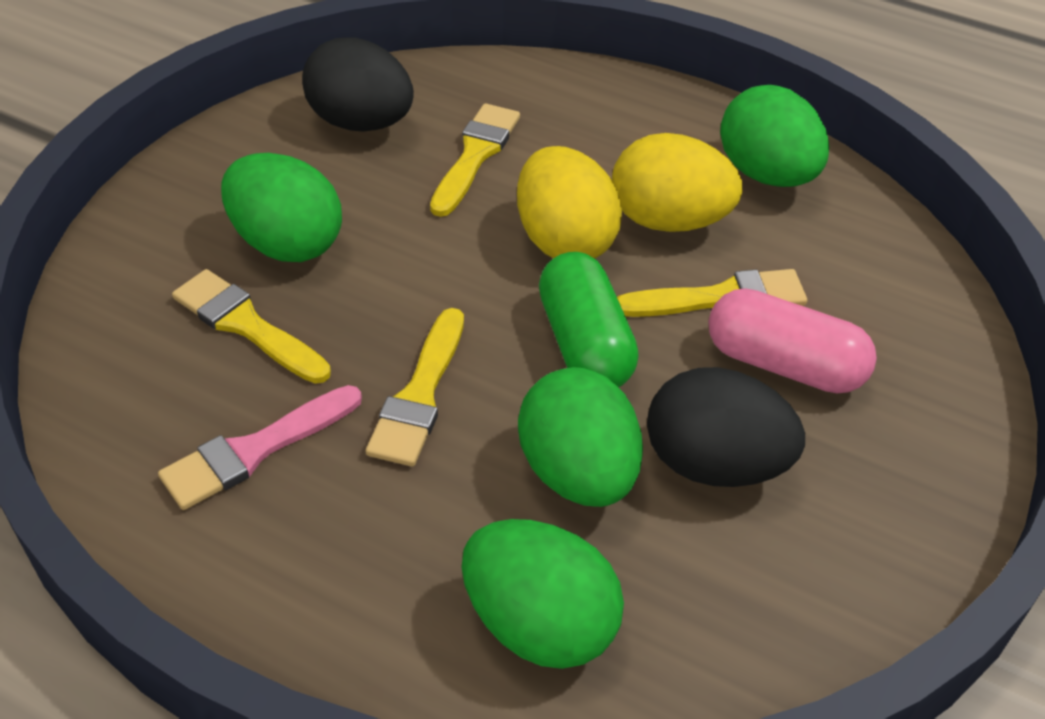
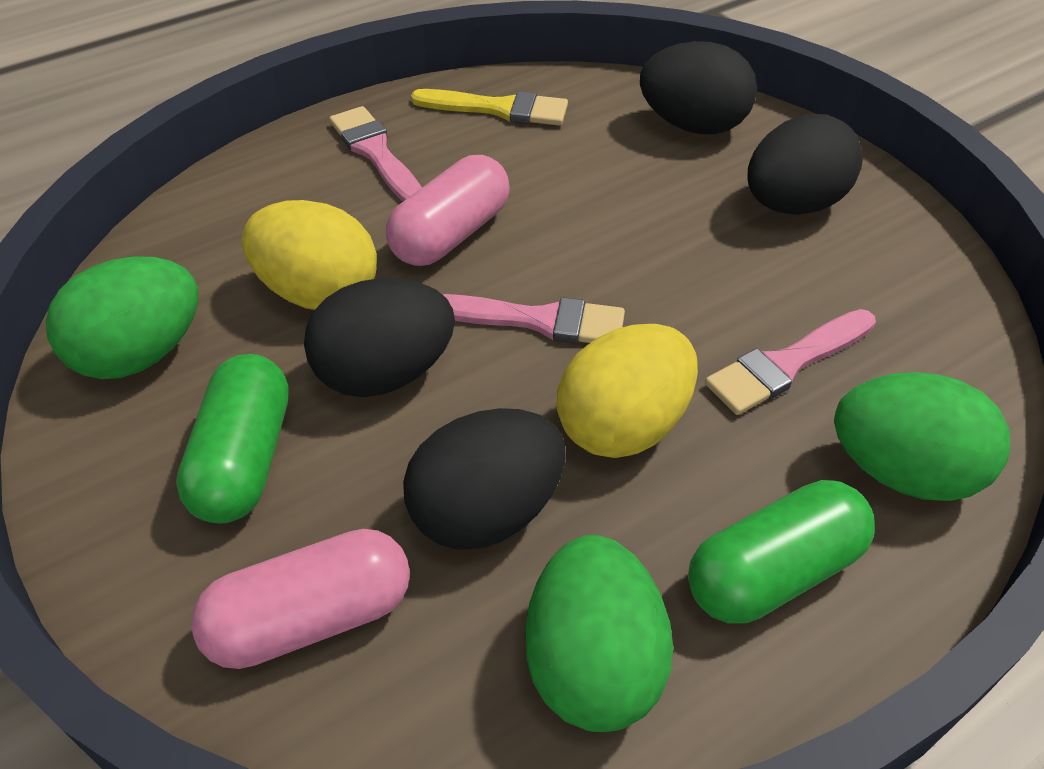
black egg: 2 -> 4
green capsule: 1 -> 2
green egg: 4 -> 3
pink brush: 1 -> 3
pink capsule: 1 -> 2
yellow brush: 4 -> 1

